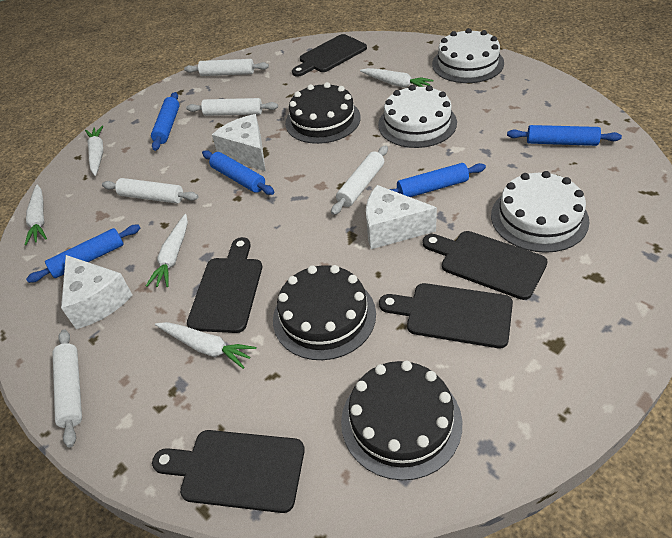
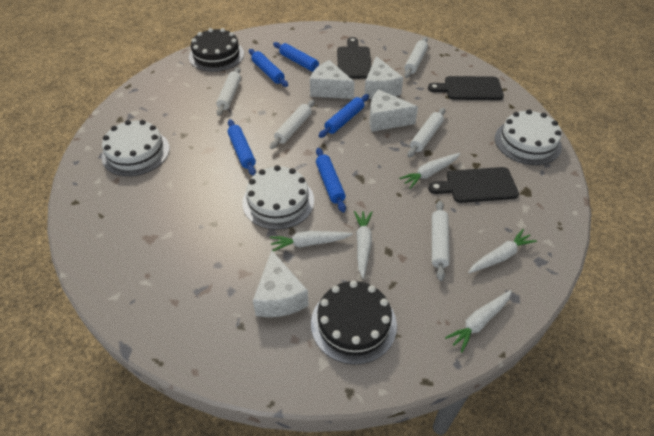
black cake: 3 -> 2
black cutting board: 5 -> 3
white cheese: 3 -> 4

